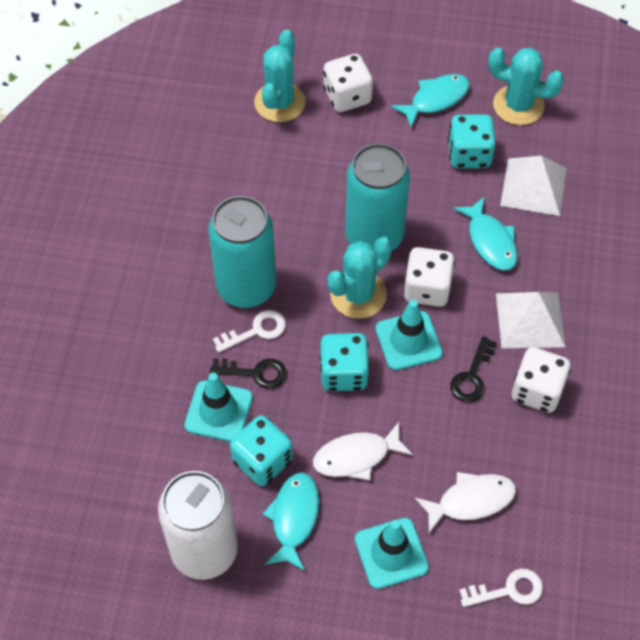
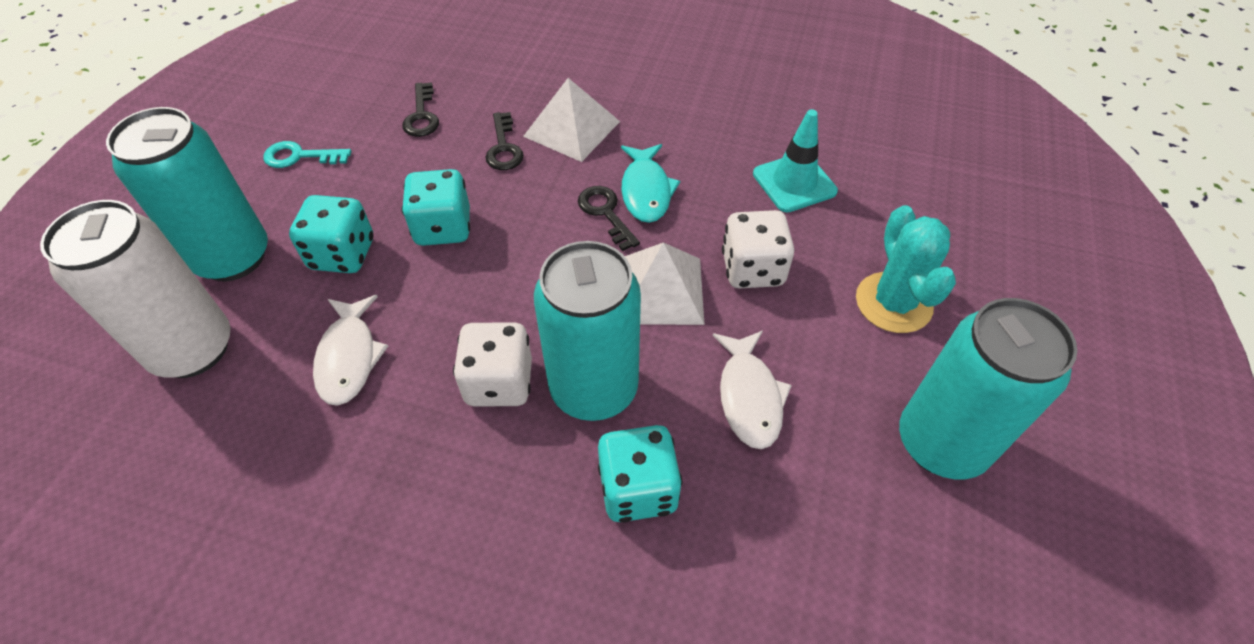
black key: 2 -> 3
turquoise cactus: 3 -> 1
turquoise can: 2 -> 3
turquoise fish: 3 -> 1
turquoise key: 0 -> 1
turquoise traffic cone: 3 -> 1
white dice: 3 -> 2
white key: 2 -> 0

